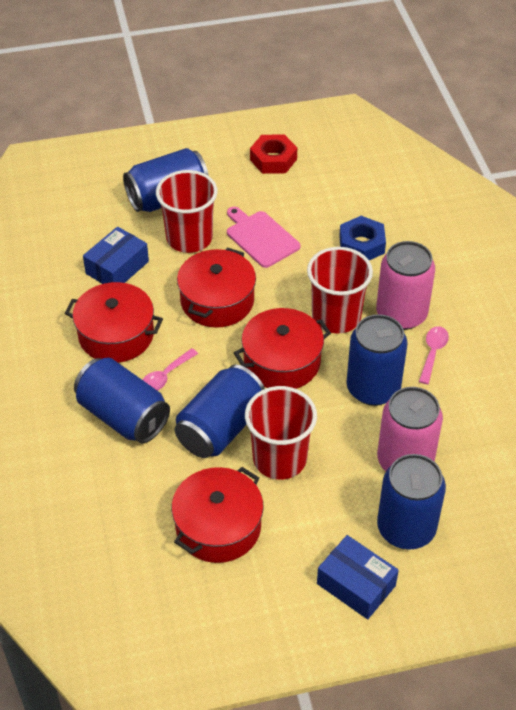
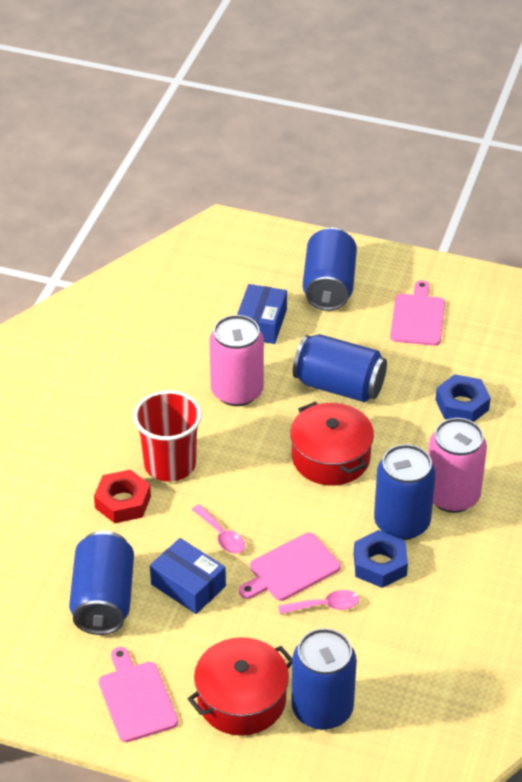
blue nut: 1 -> 2
pink cutting board: 1 -> 3
red cup: 3 -> 1
red pot: 4 -> 2

